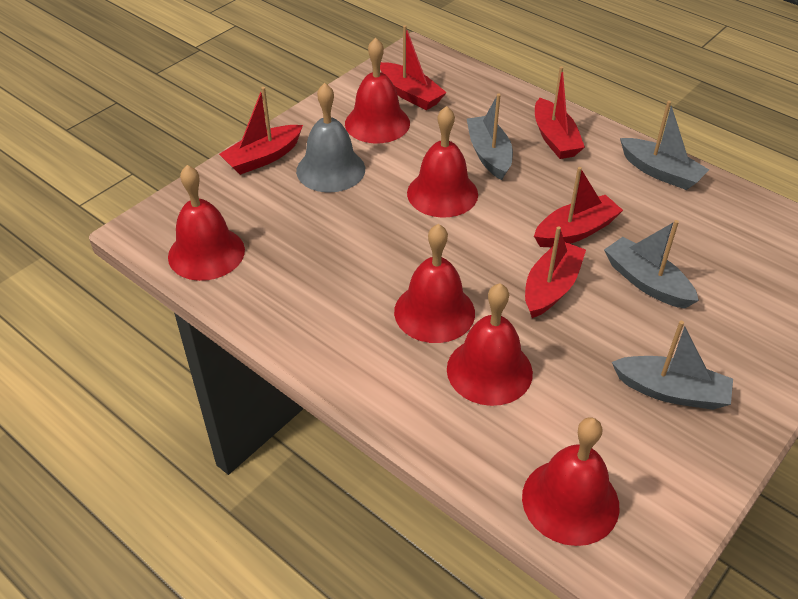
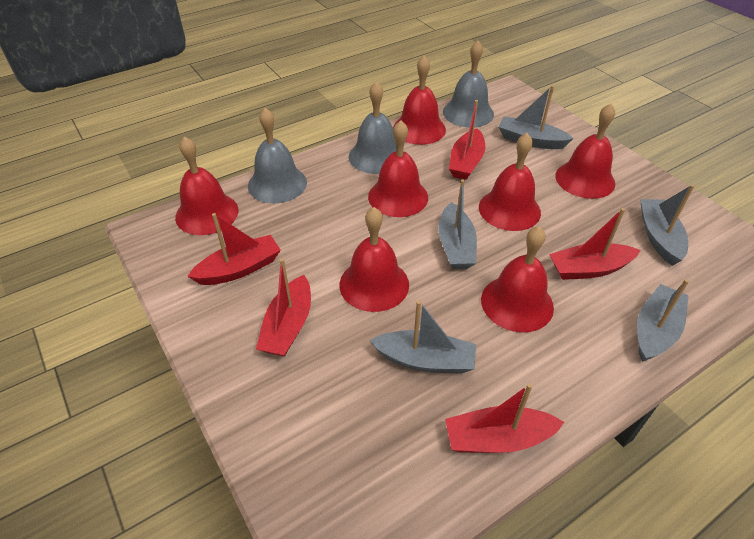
grey bell: 1 -> 3
grey boat: 4 -> 5
red bell: 6 -> 7

